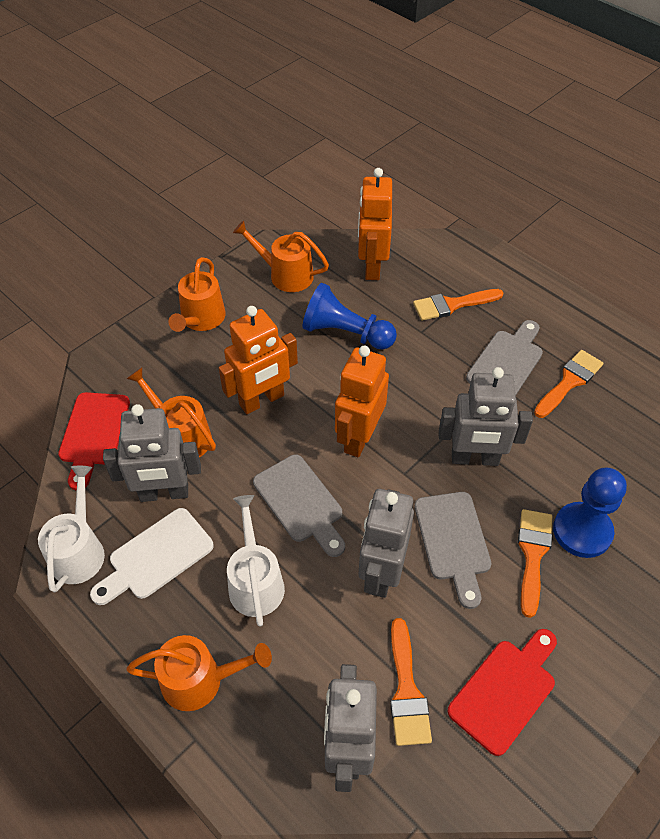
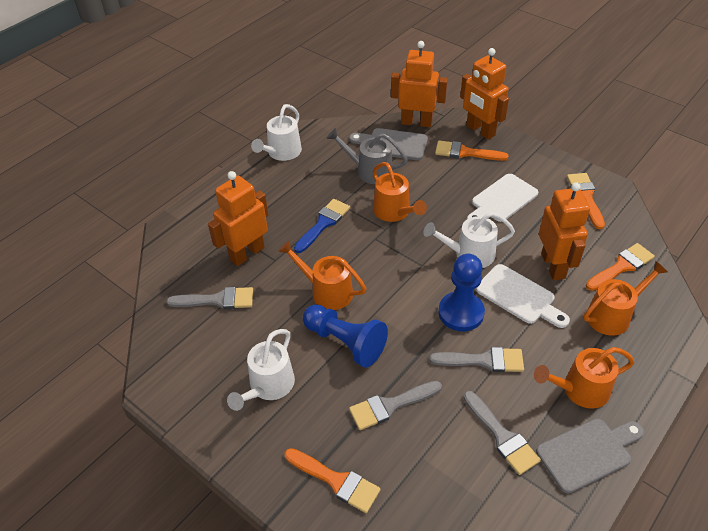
blue brush: 0 -> 1
grey brush: 0 -> 4
grey cutting board: 3 -> 2
grey robot: 4 -> 0
grey watering can: 0 -> 1
orange robot: 3 -> 4
red cutting board: 2 -> 0
white cutting board: 1 -> 2
white watering can: 2 -> 3

